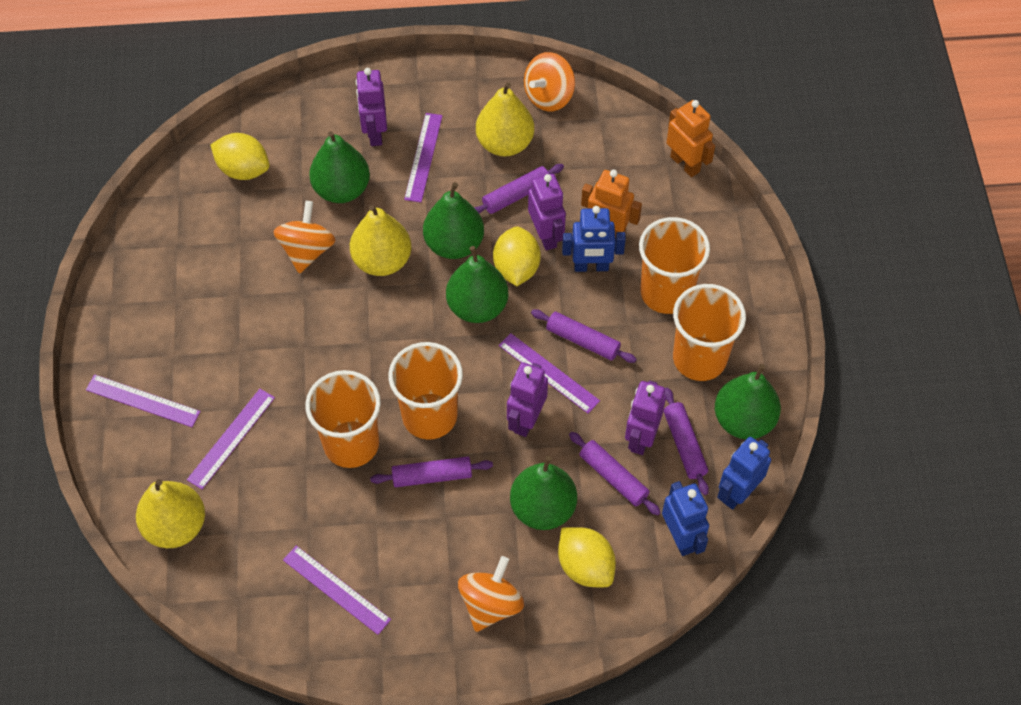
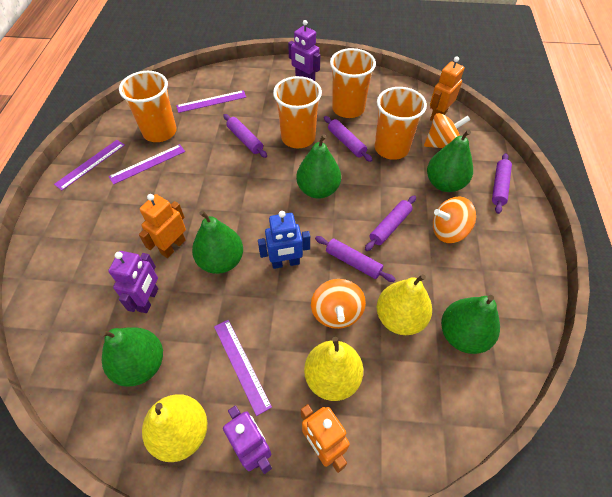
blue robot: 3 -> 1
orange robot: 2 -> 3
purple robot: 4 -> 3
purple ruler: 5 -> 4
yellow lemon: 3 -> 0

